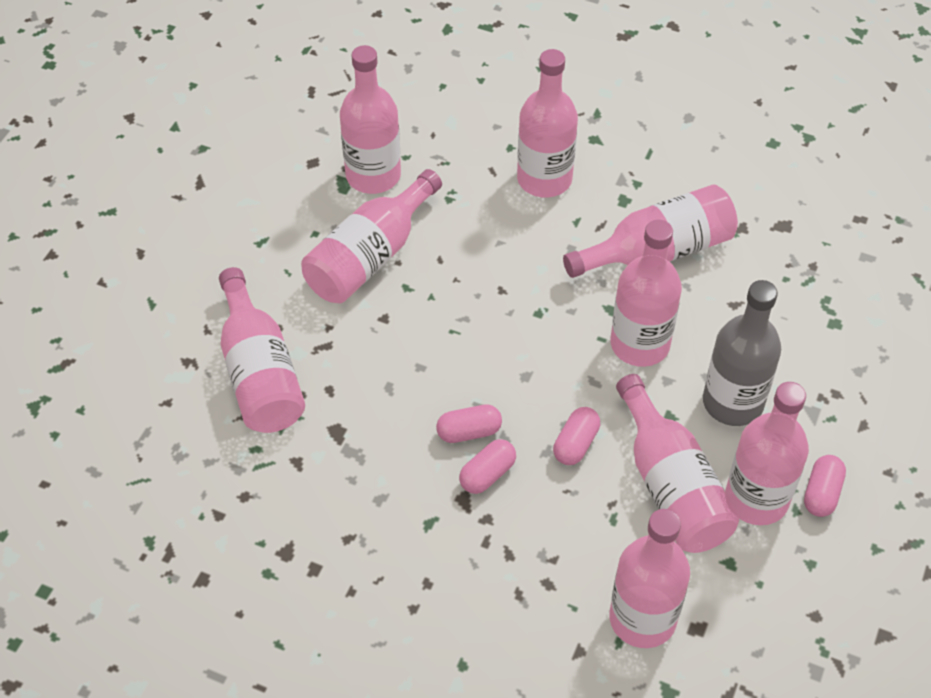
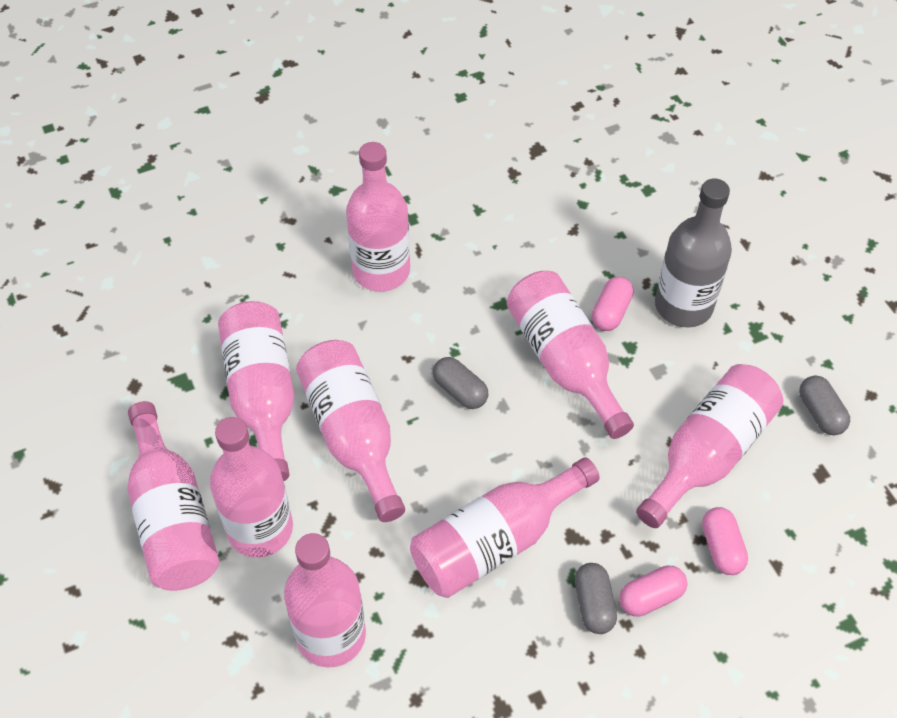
grey capsule: 0 -> 3
pink capsule: 4 -> 3

